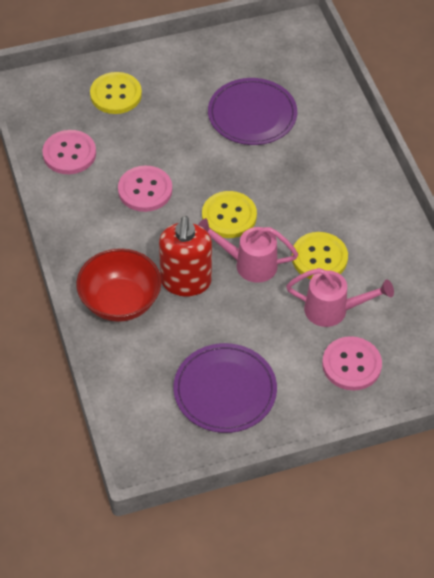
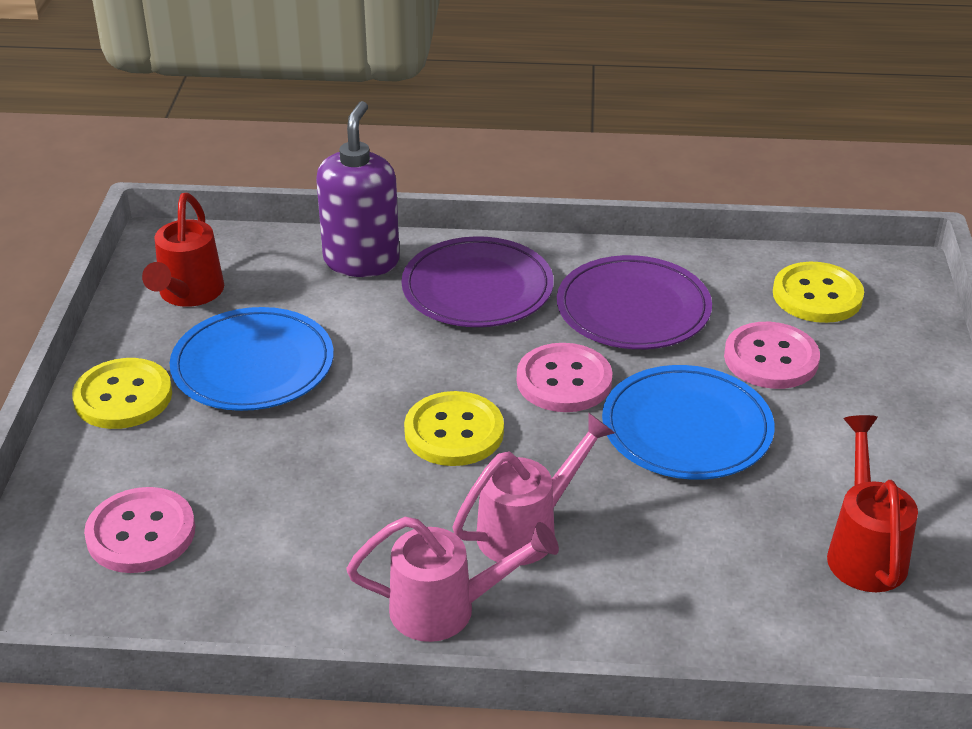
blue plate: 0 -> 2
purple soap dispenser: 0 -> 1
red bowl: 1 -> 0
red soap dispenser: 1 -> 0
red watering can: 0 -> 2

